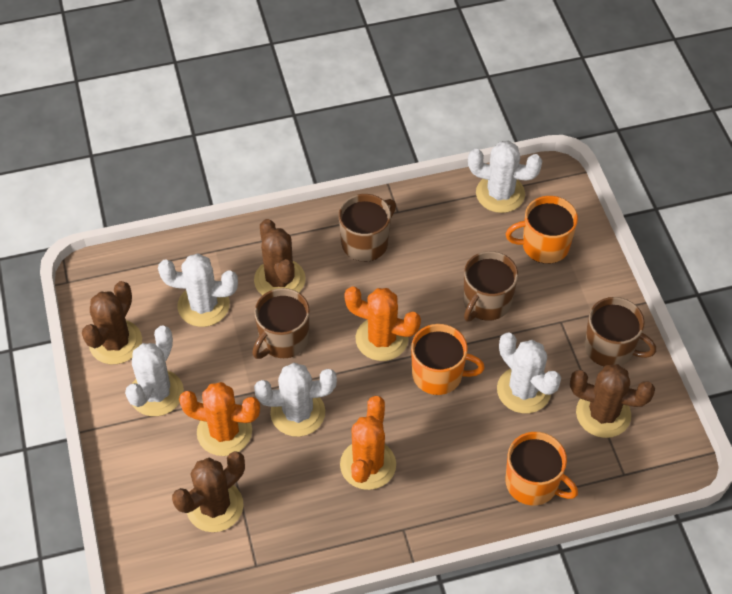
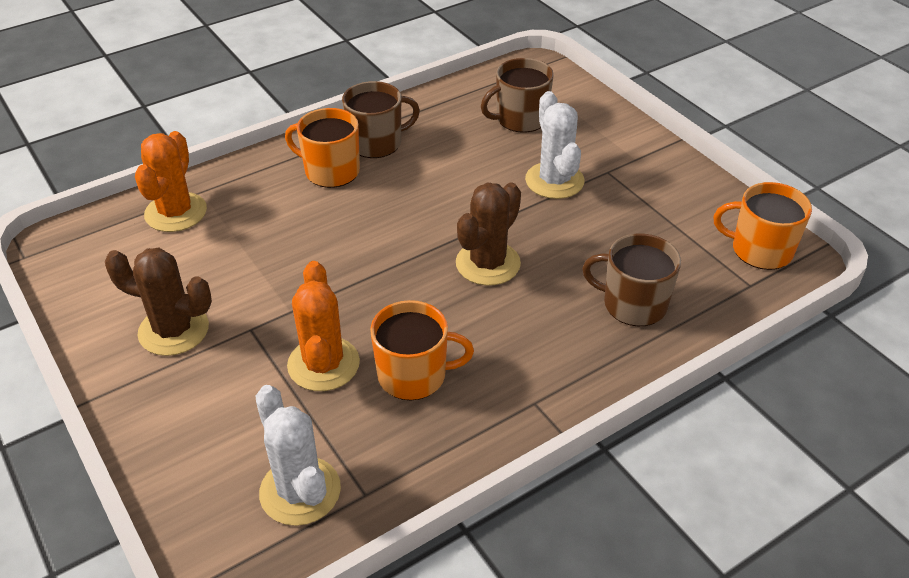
brown cactus: 4 -> 2
brown mug: 4 -> 3
orange cactus: 3 -> 2
white cactus: 5 -> 2

